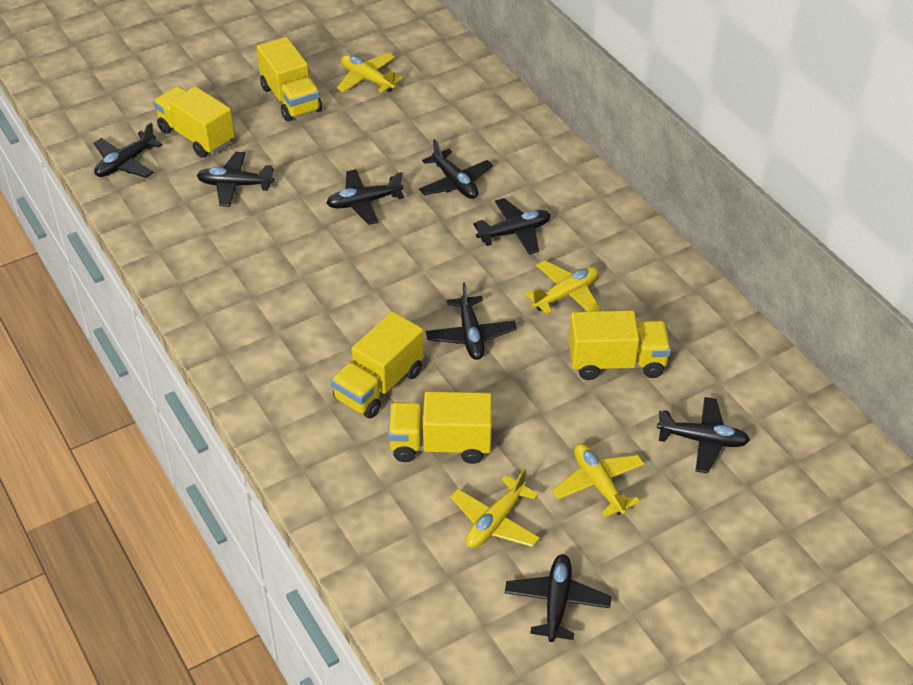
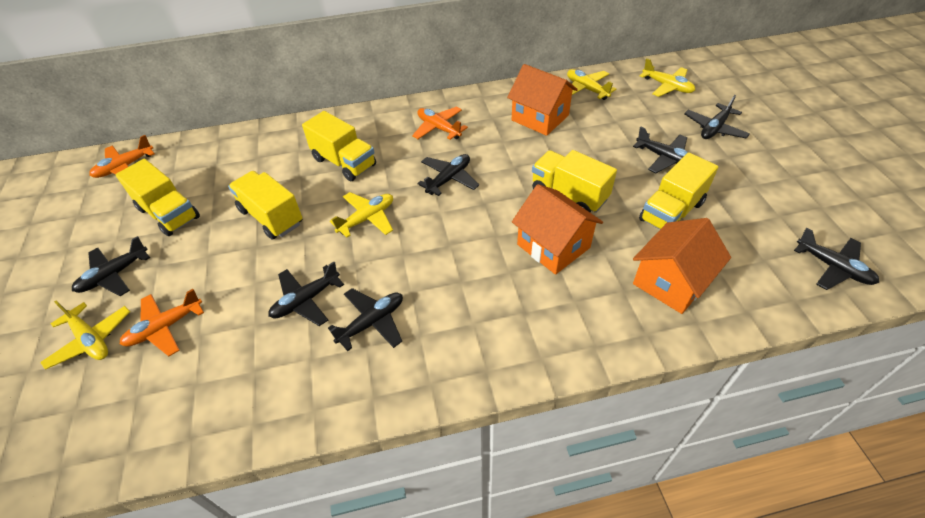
black plane: 8 -> 7
orange house: 0 -> 3
orange plane: 0 -> 3

